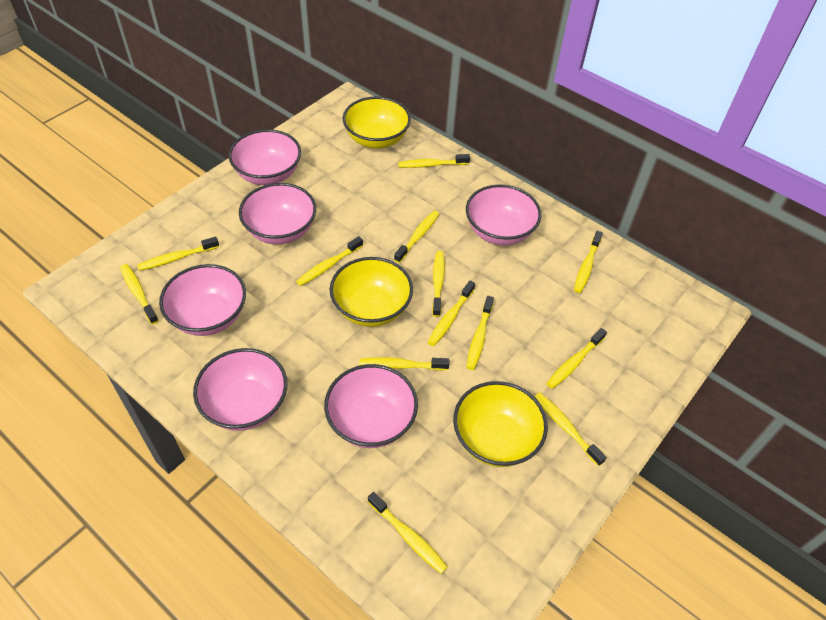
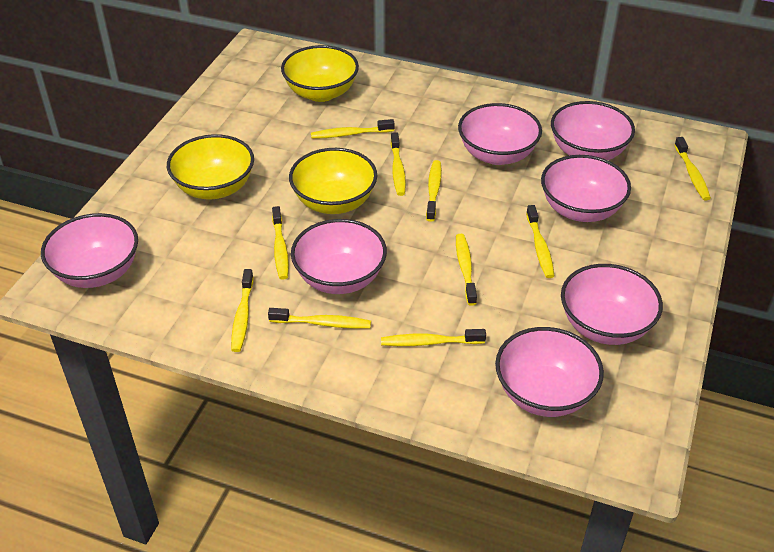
pink bowl: 6 -> 7
yellow toothbrush: 13 -> 10

